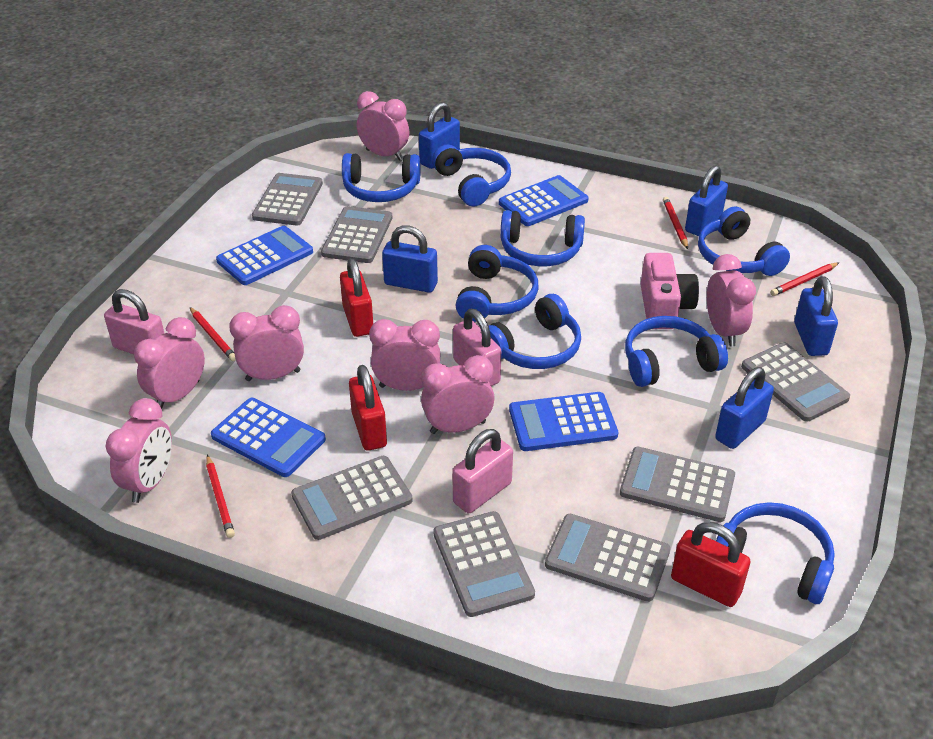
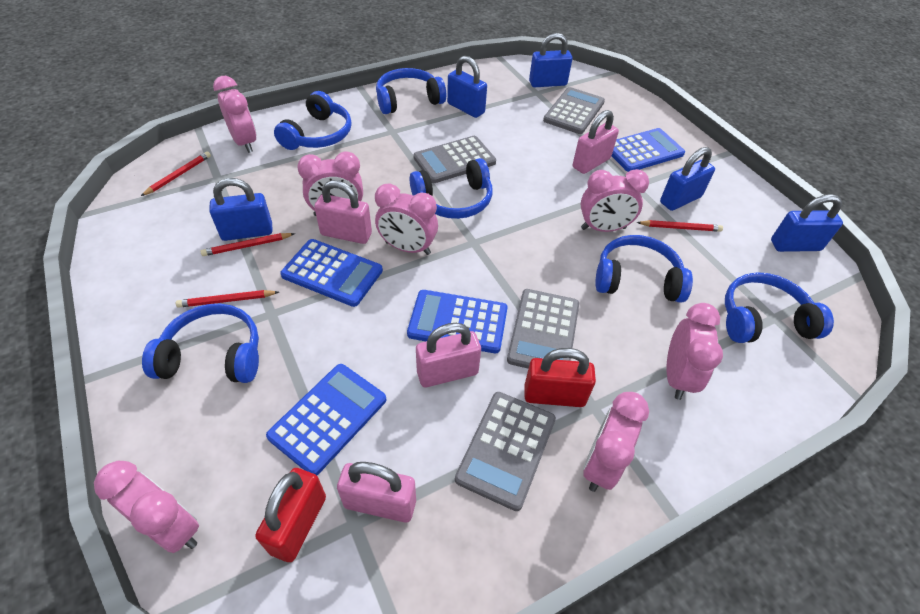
blue headphones: 8 -> 6
grey calculator: 7 -> 4
pink camera: 1 -> 0
pink padlock: 3 -> 4
red padlock: 3 -> 2

